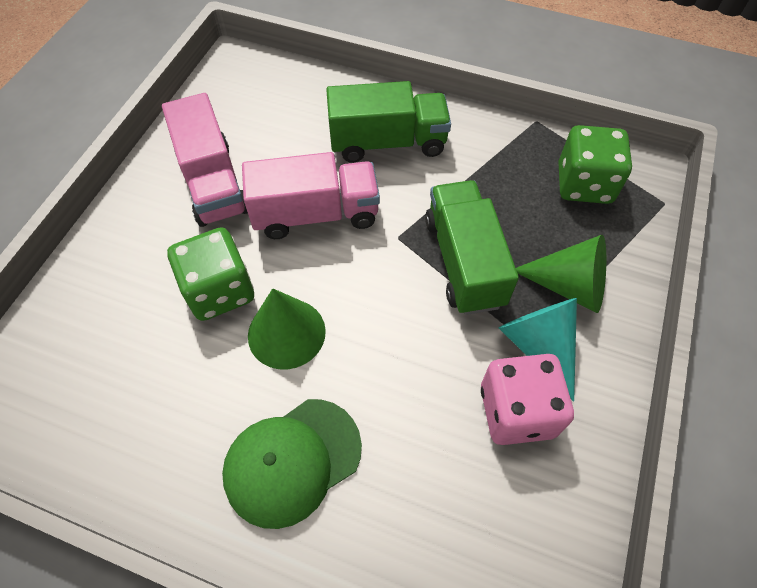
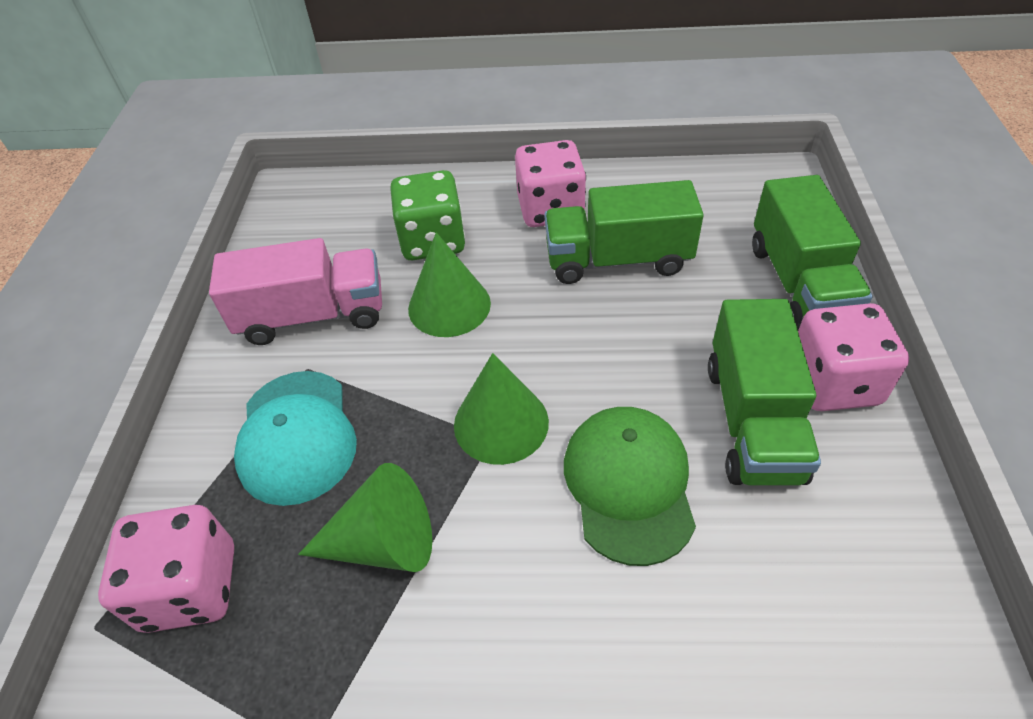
green cone: 2 -> 3
green dice: 2 -> 1
green truck: 2 -> 3
pink dice: 1 -> 3
pink truck: 2 -> 1
turquoise cap: 0 -> 1
turquoise cone: 1 -> 0

